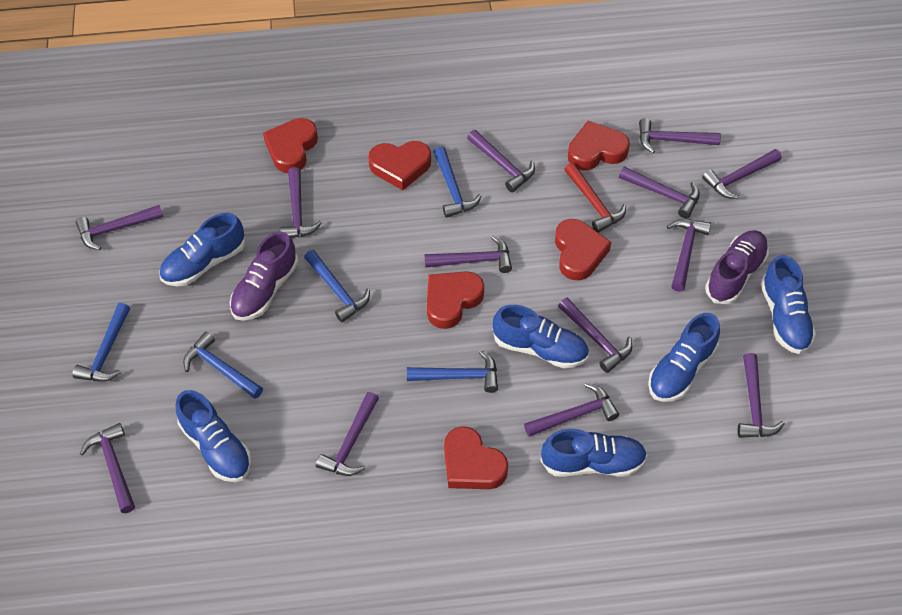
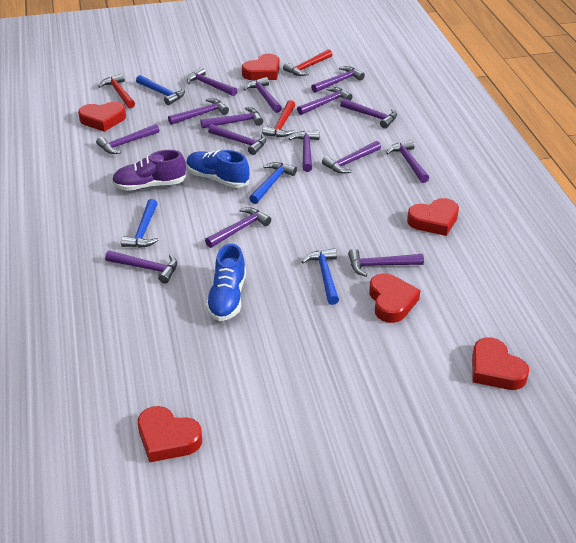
blue hammer: 5 -> 4
blue shoe: 6 -> 2
purple hammer: 13 -> 15
purple shoe: 2 -> 1
red hammer: 1 -> 3

